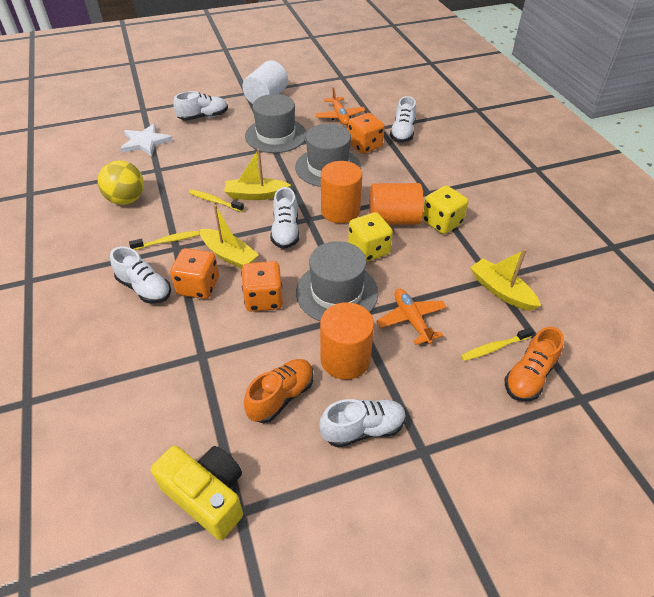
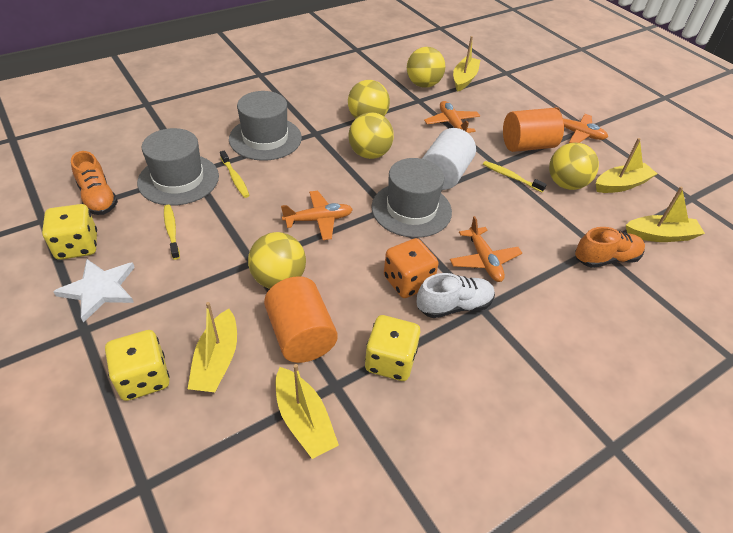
orange cylinder: 3 -> 2
orange dice: 3 -> 1
orange plane: 2 -> 4
white shoe: 5 -> 1
yellow ball: 1 -> 5
yellow boat: 3 -> 5
yellow camera: 1 -> 0
yellow dice: 2 -> 3

